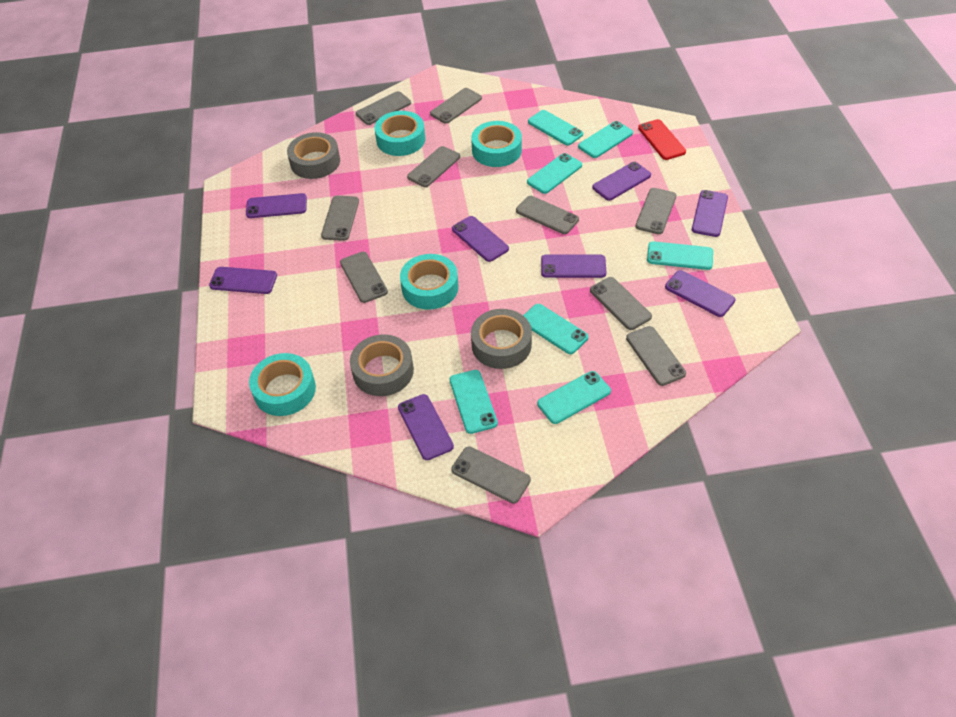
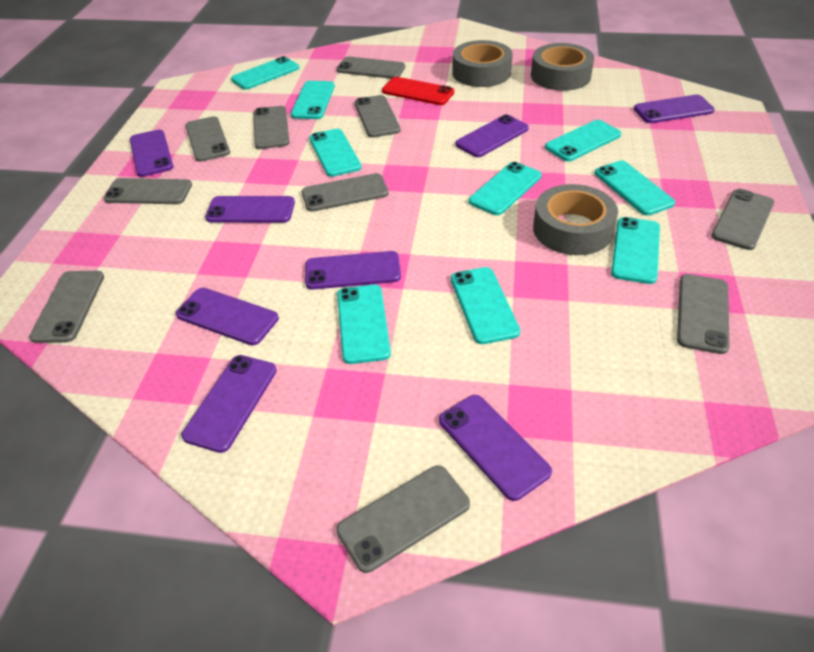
turquoise phone: 7 -> 9
turquoise tape: 4 -> 0

